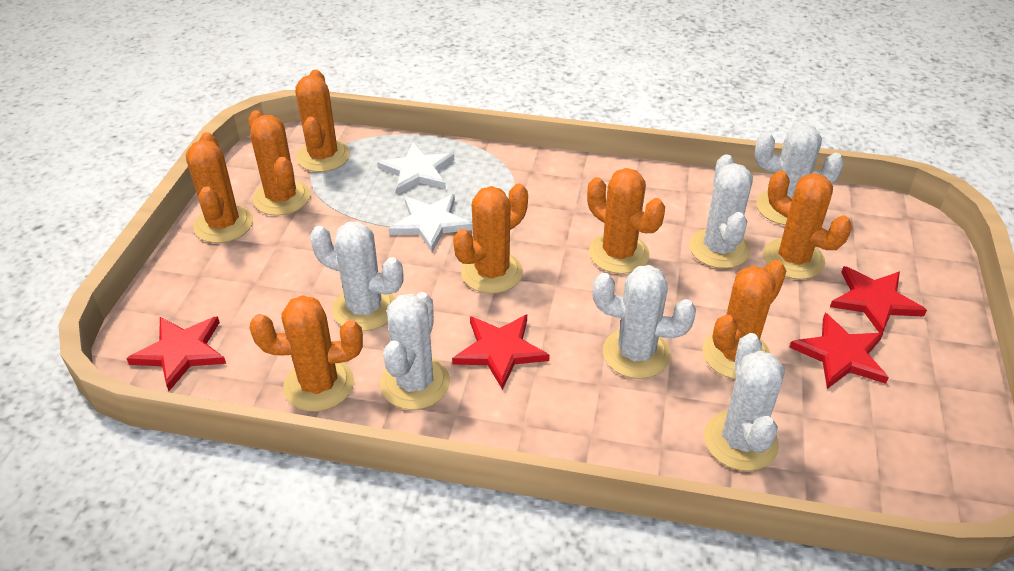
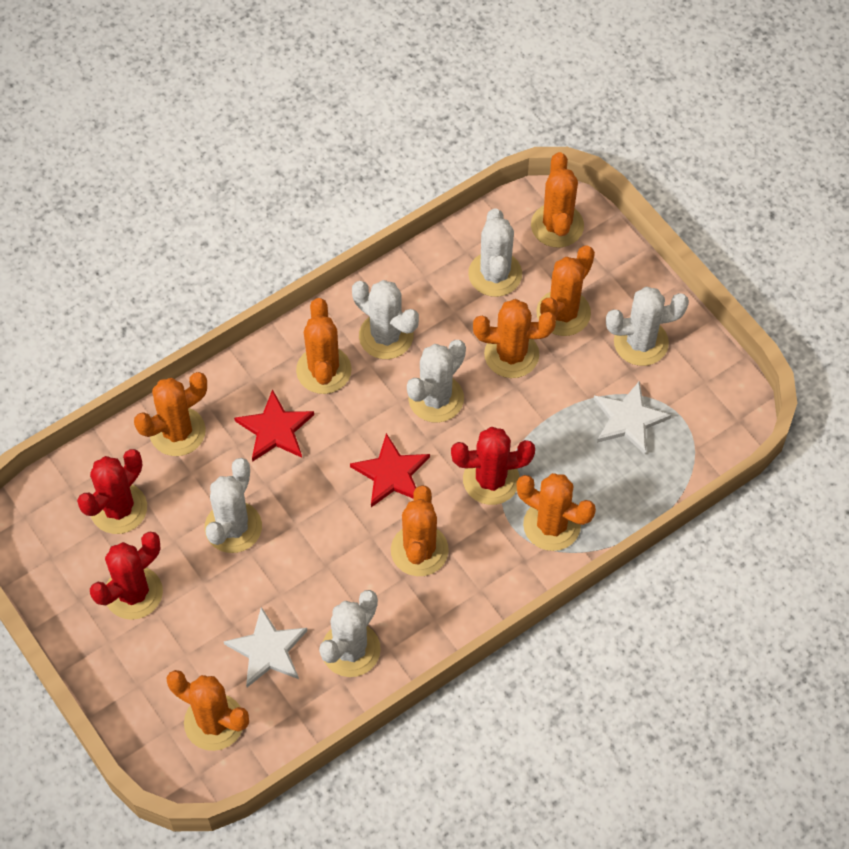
red cactus: 0 -> 3
red star: 4 -> 2

